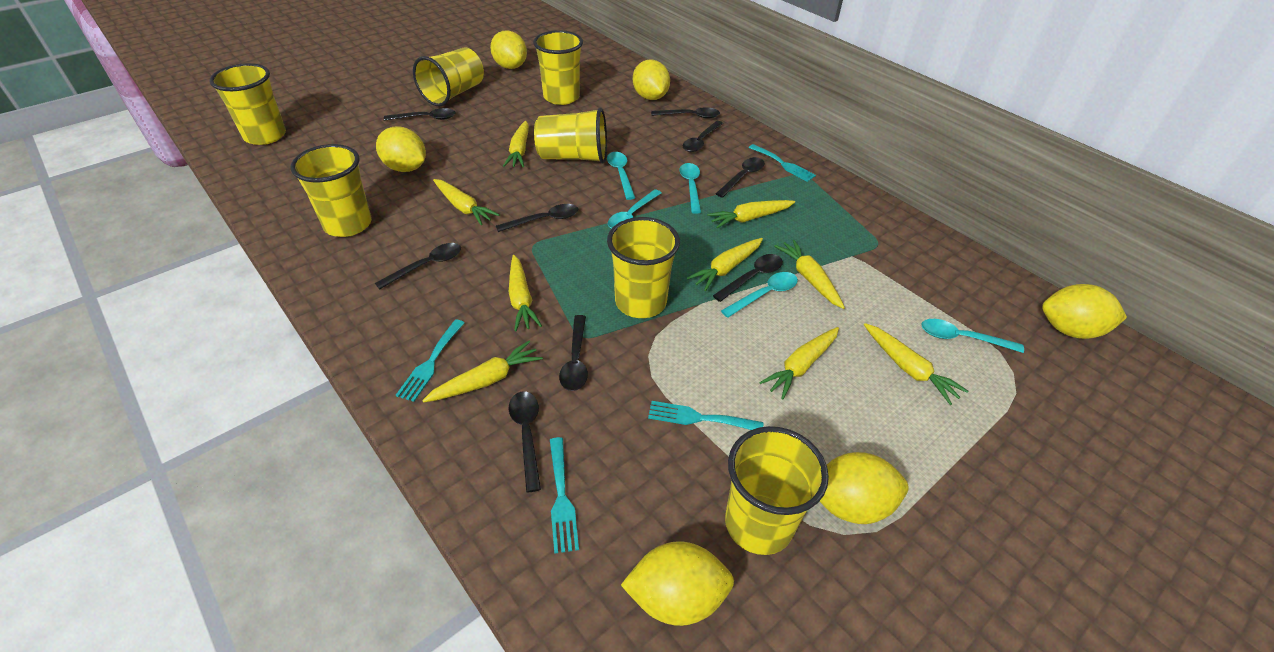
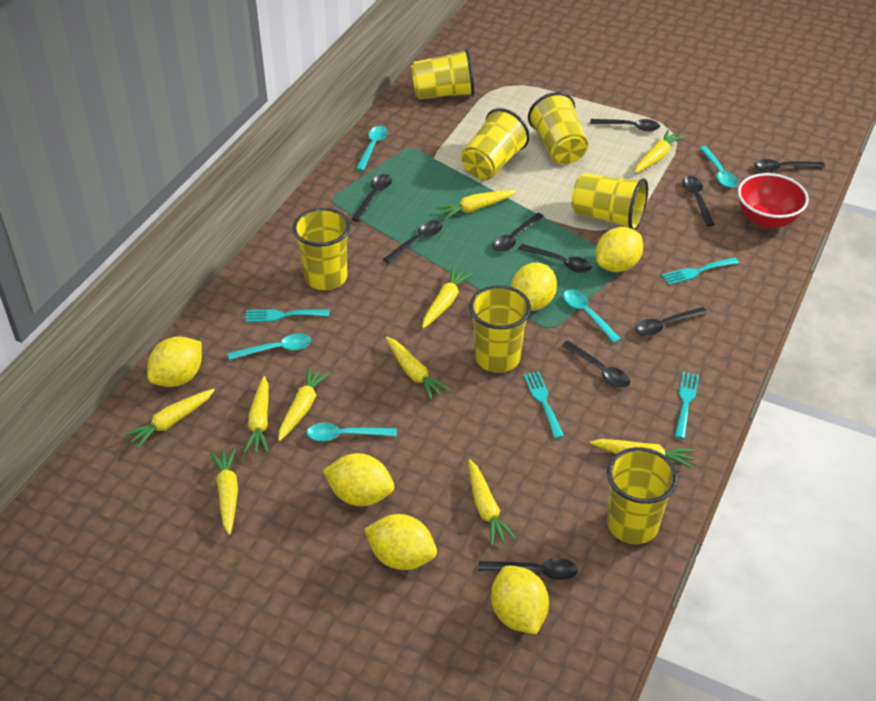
black spoon: 9 -> 10
red bowl: 0 -> 1
yellow carrot: 9 -> 10

